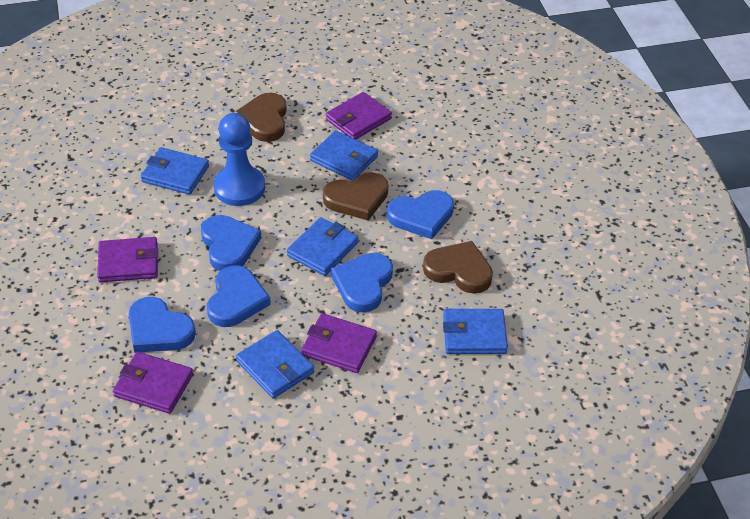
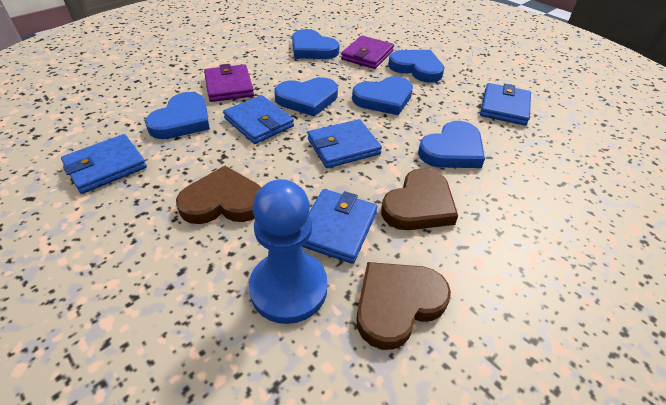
blue heart: 5 -> 6
purple wallet: 4 -> 2

